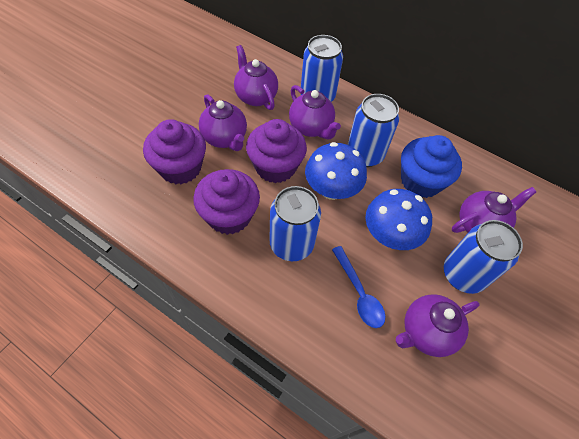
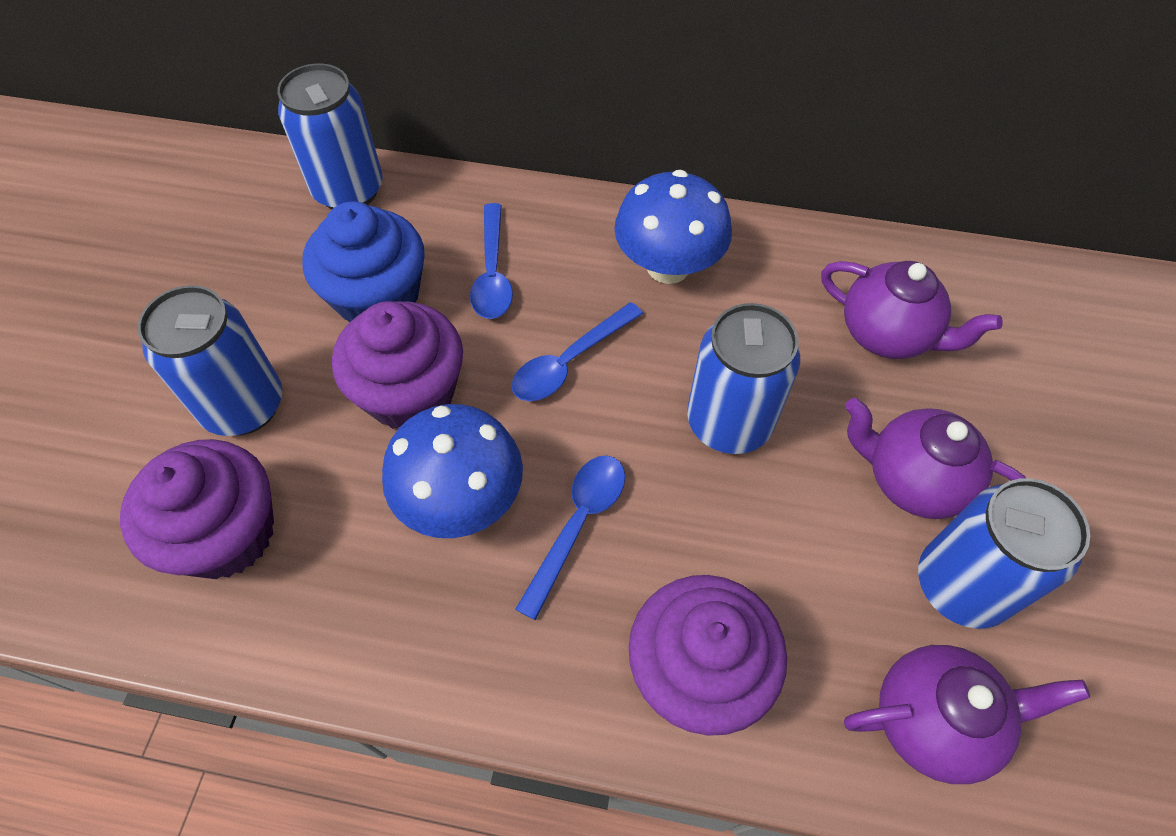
blue spoon: 1 -> 3
purple teapot: 5 -> 3

